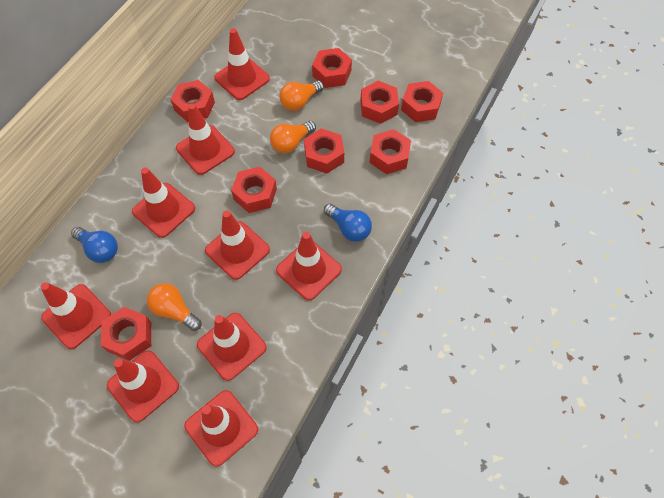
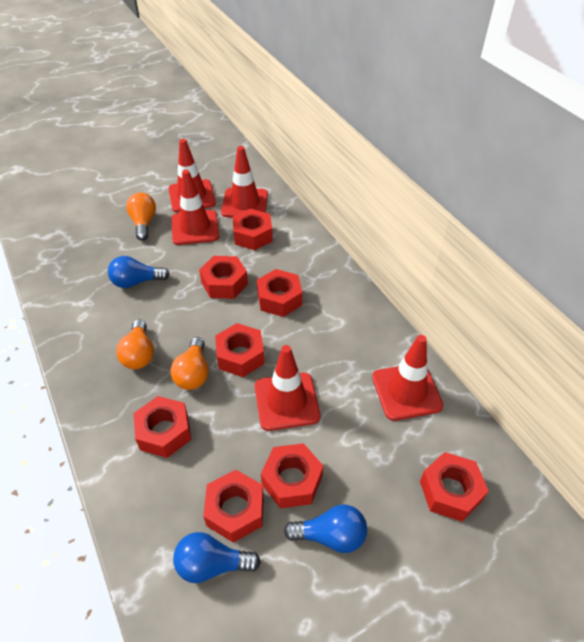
blue light bulb: 2 -> 3
red traffic cone: 9 -> 5

